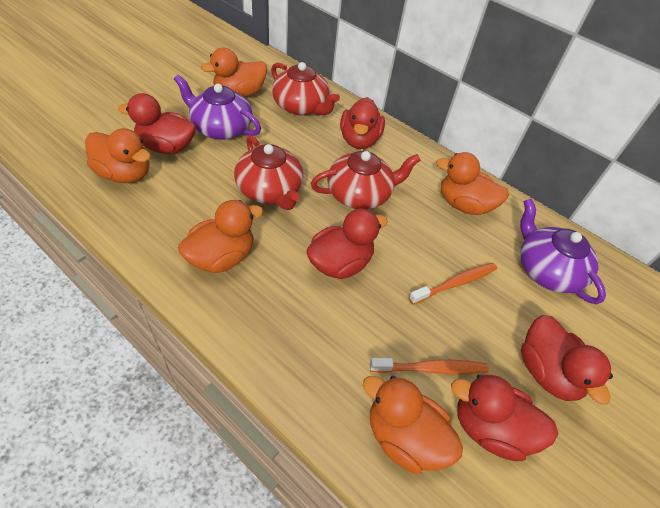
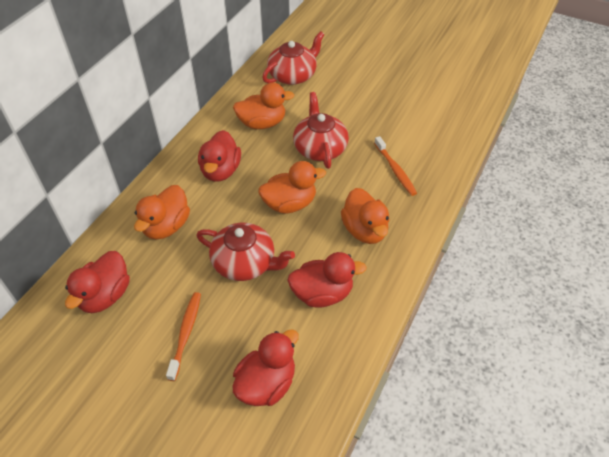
orange duck: 5 -> 4
purple teapot: 2 -> 0
red duck: 5 -> 4

